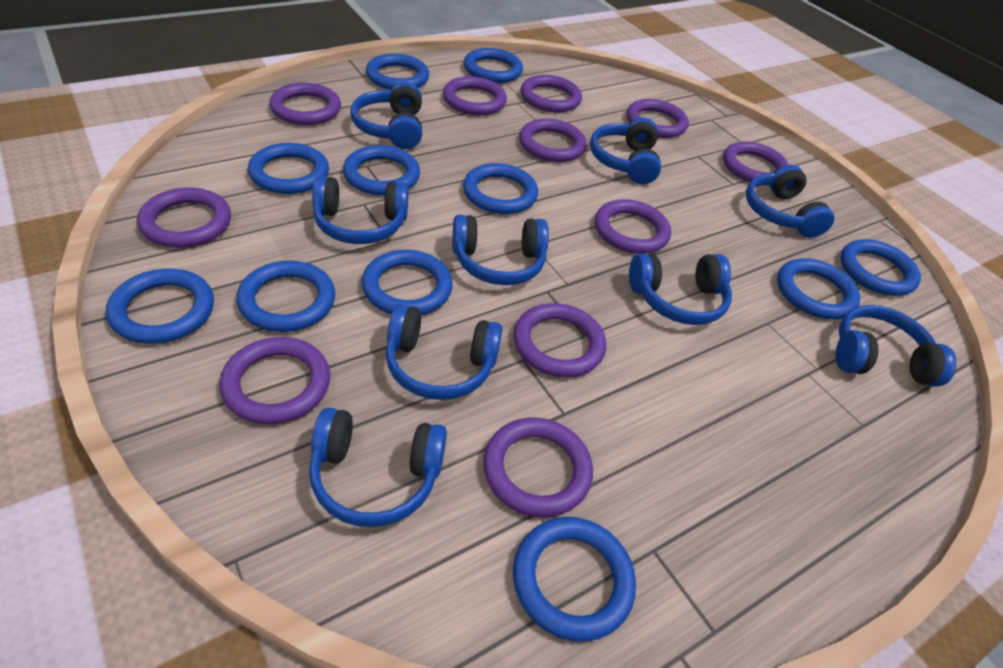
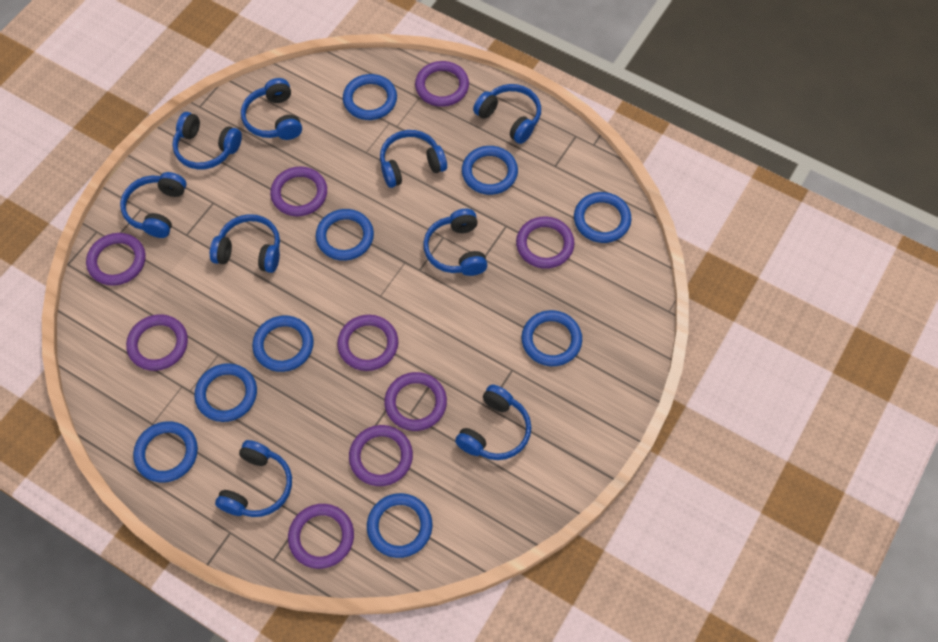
blue ring: 11 -> 9
purple ring: 11 -> 9

